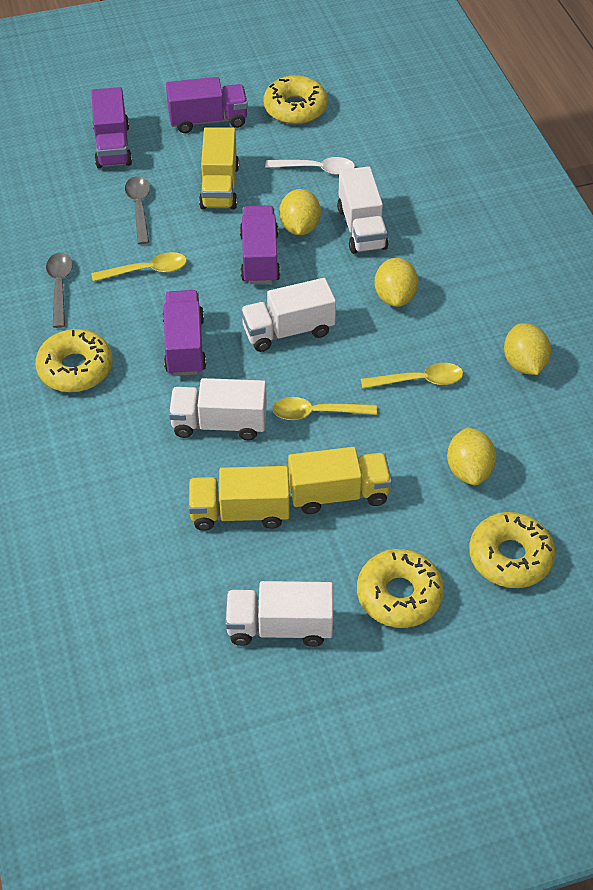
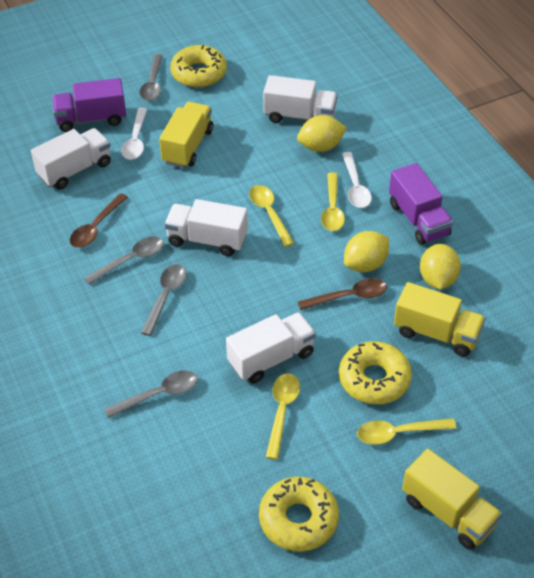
brown spoon: 0 -> 2
grey spoon: 2 -> 4
purple truck: 4 -> 2
white spoon: 1 -> 2
yellow donut: 4 -> 3
yellow lemon: 4 -> 3
yellow spoon: 3 -> 4

